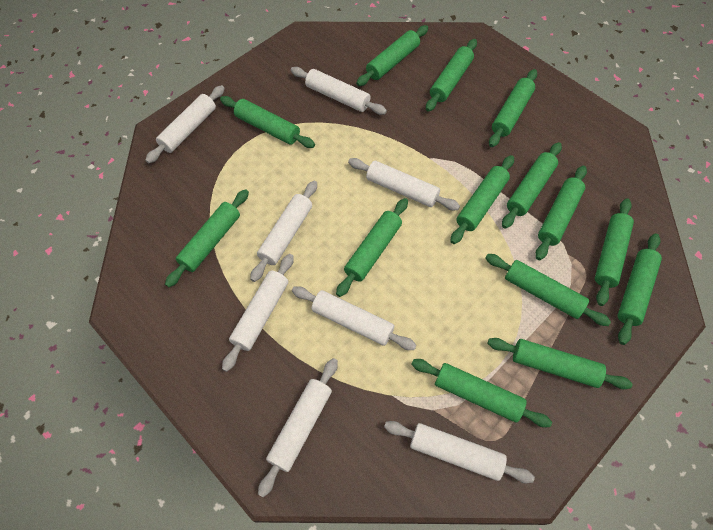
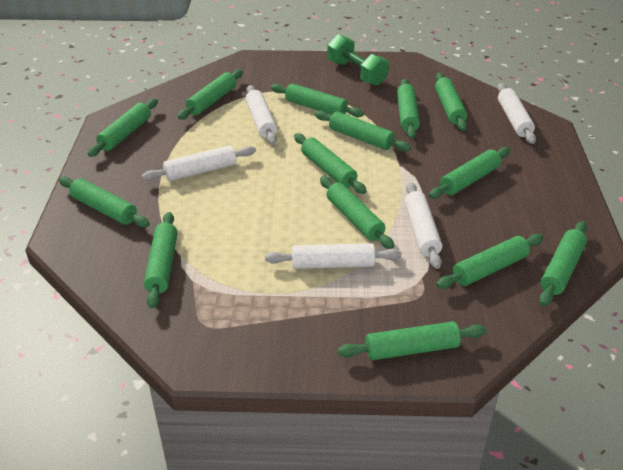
green dumbbell: 0 -> 1
white rolling pin: 8 -> 5

